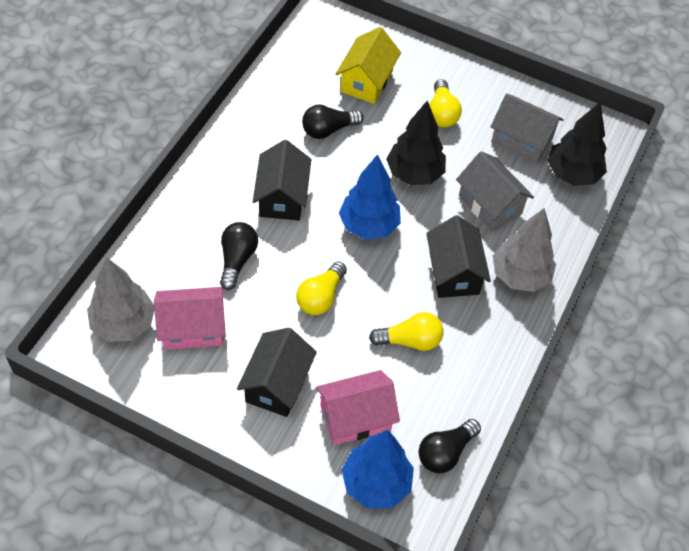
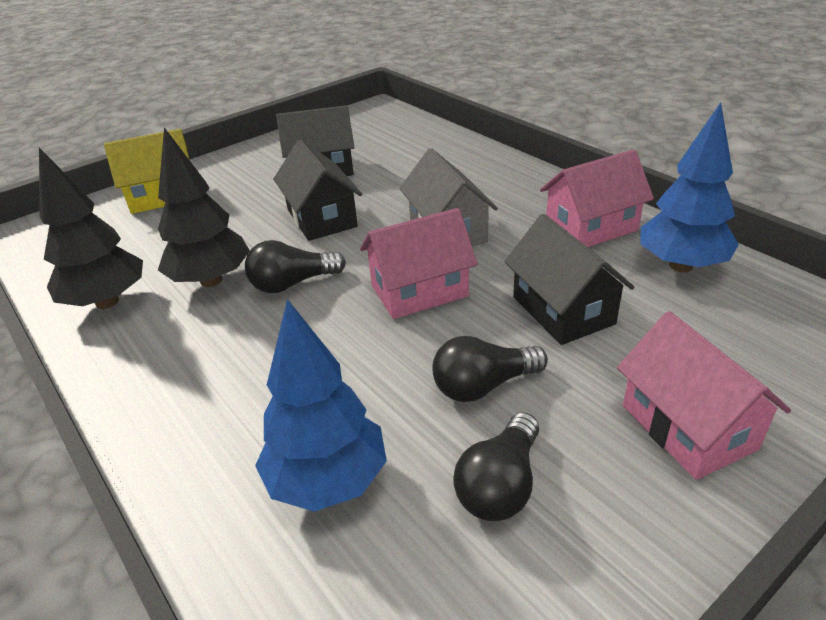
grey house: 2 -> 1
grey tree: 2 -> 0
pink house: 2 -> 3
yellow light bulb: 3 -> 0

